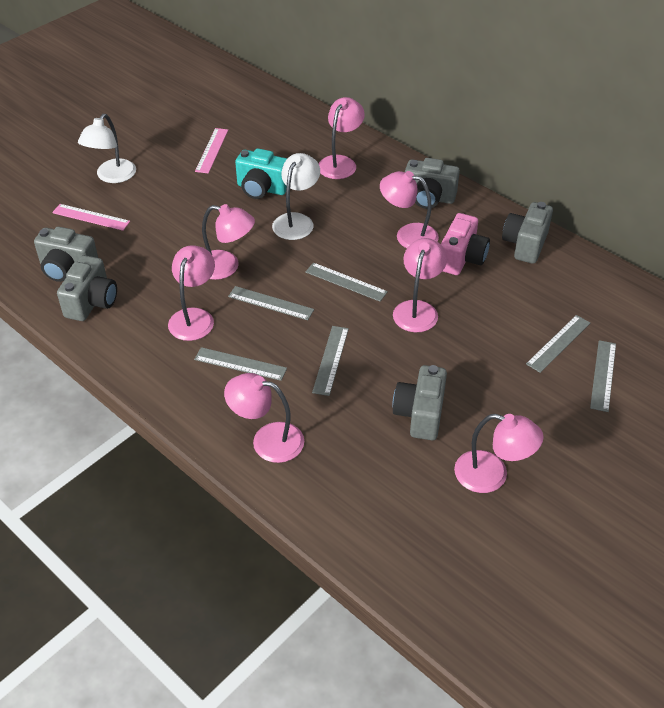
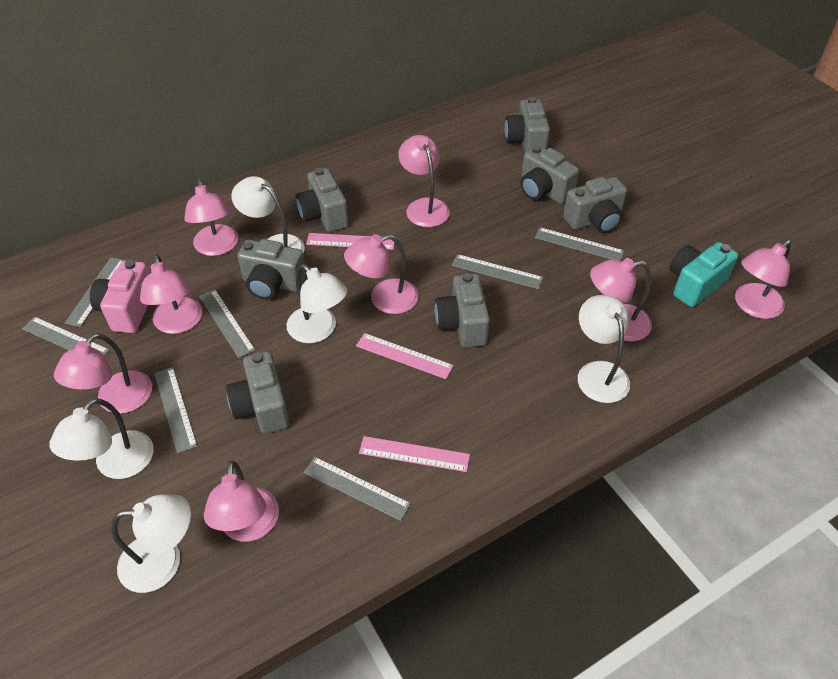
grey camera: 5 -> 7
grey ruler: 6 -> 7
pink lamp: 7 -> 8
pink ruler: 2 -> 3
white lamp: 2 -> 5

